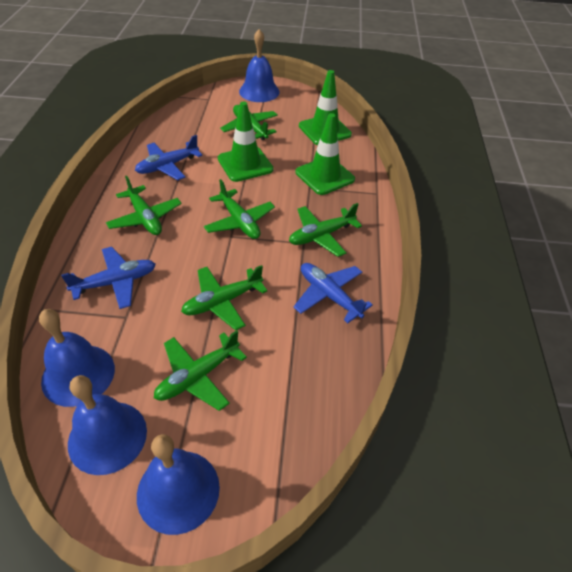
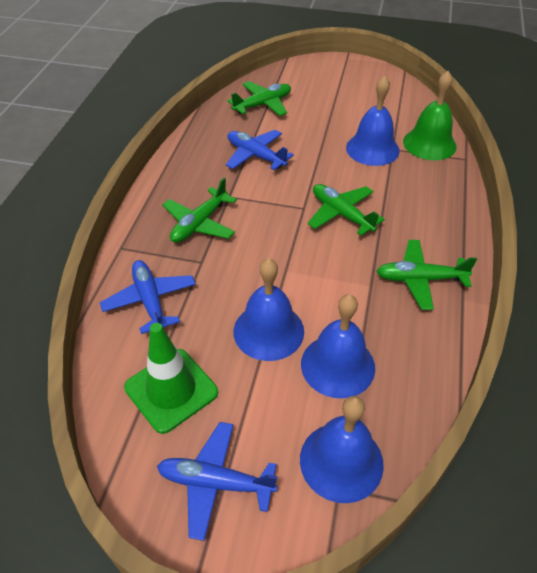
green bell: 0 -> 1
green plane: 6 -> 4
green traffic cone: 3 -> 1

